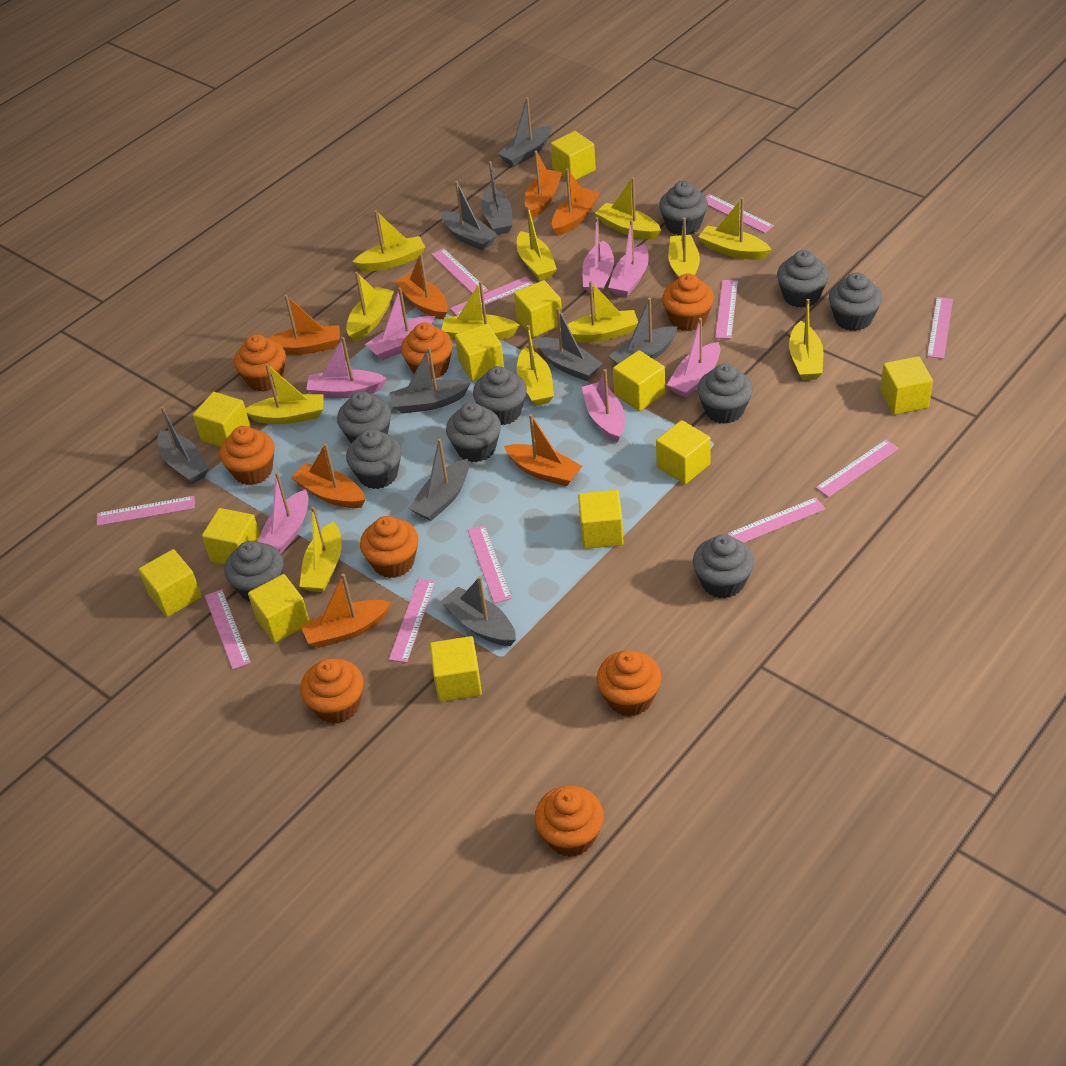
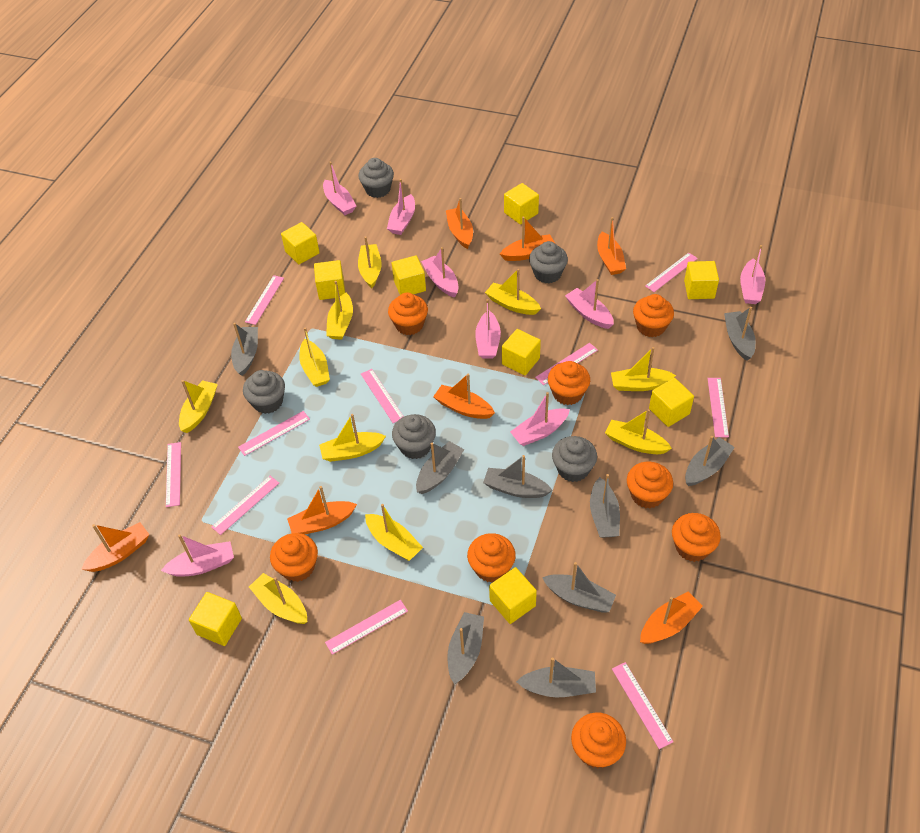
grey cupcake: 10 -> 5
pink boat: 7 -> 8
pink ruler: 11 -> 10
yellow boat: 12 -> 10
yellow cube: 12 -> 9

